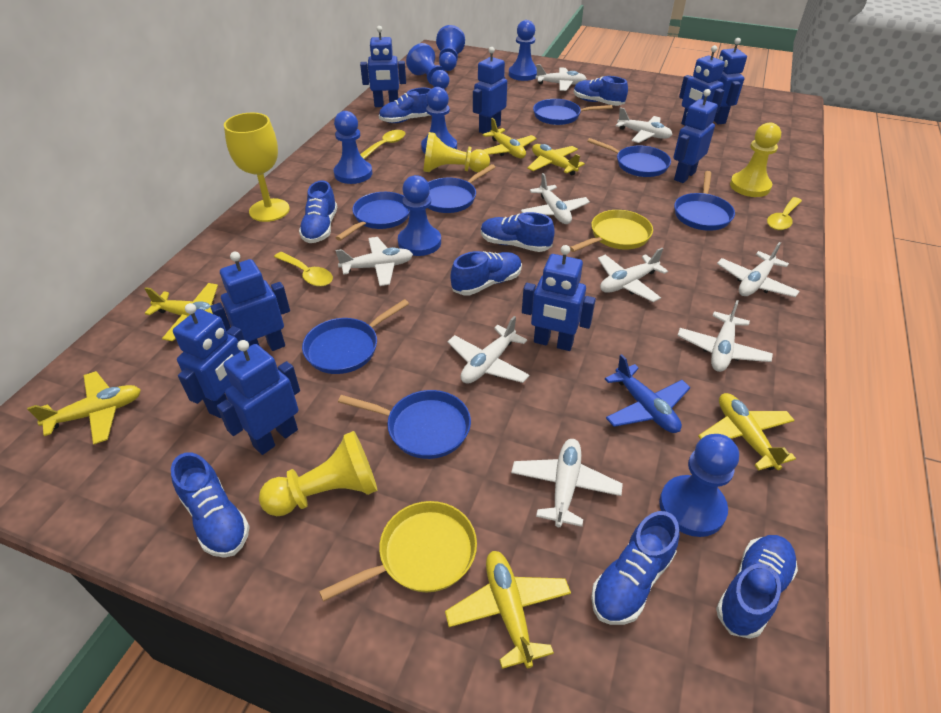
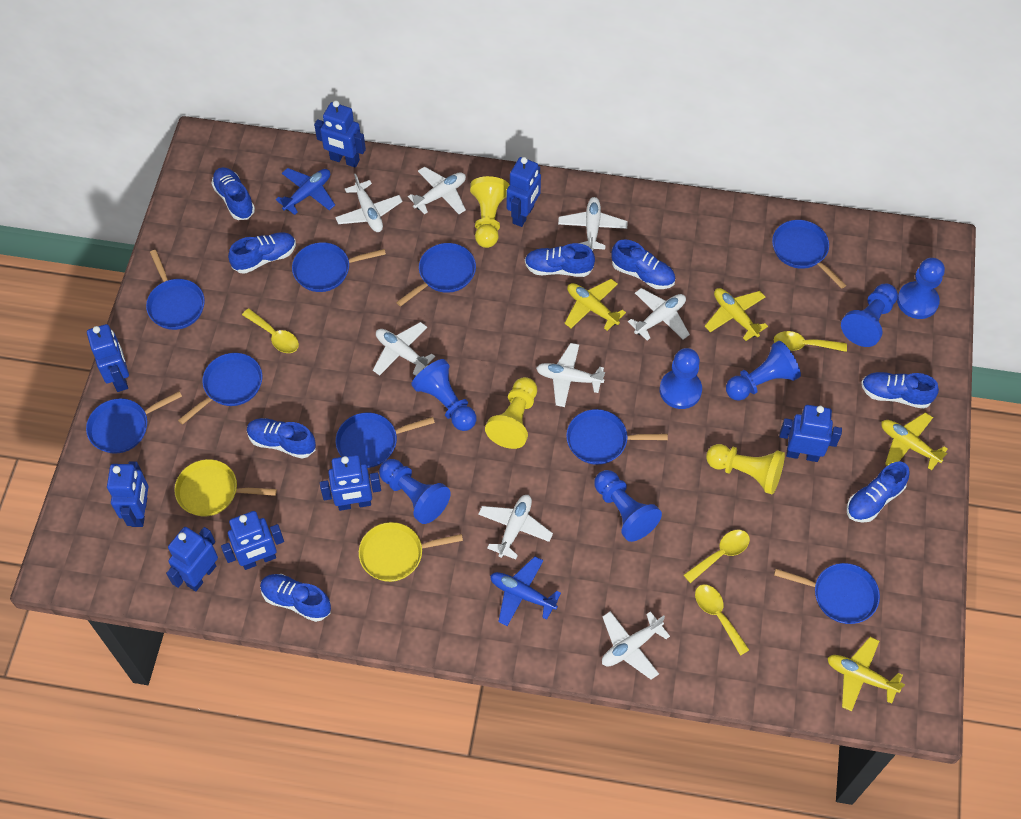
blue pan: 7 -> 9
blue plane: 1 -> 2
blue robot: 9 -> 8
white plane: 9 -> 8
yellow goblet: 1 -> 0
yellow plane: 6 -> 4
yellow spoon: 3 -> 4

